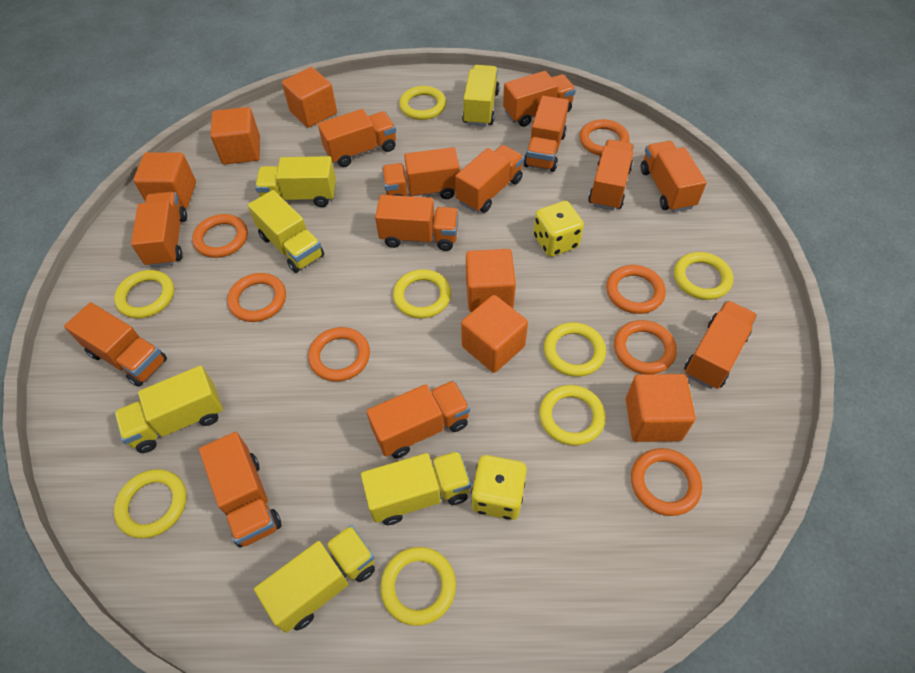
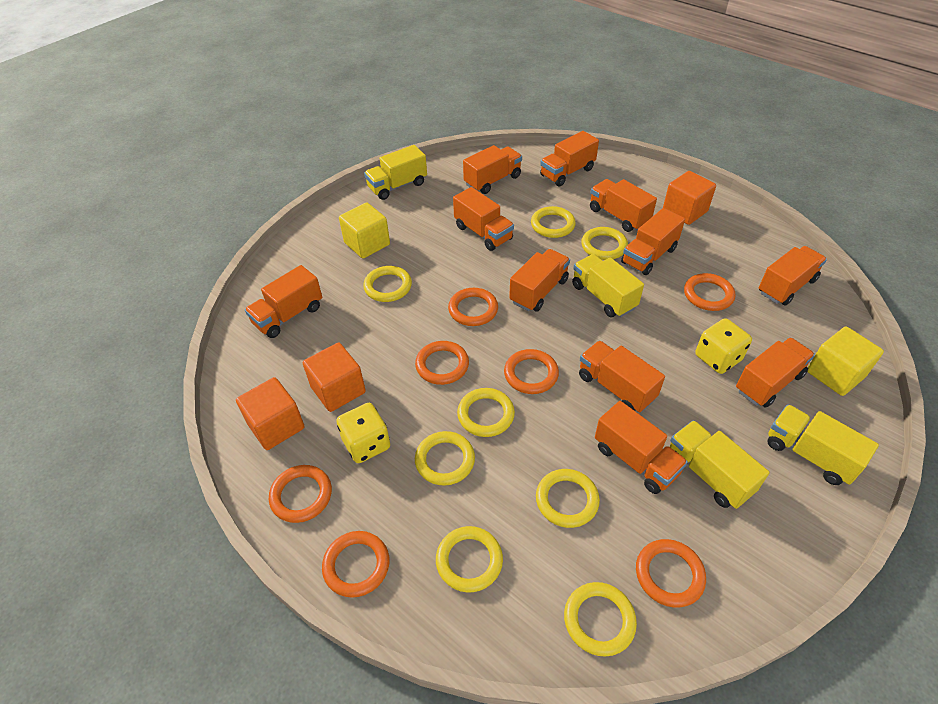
orange cube: 6 -> 3
orange truck: 13 -> 11
yellow cube: 0 -> 2
yellow truck: 6 -> 4

